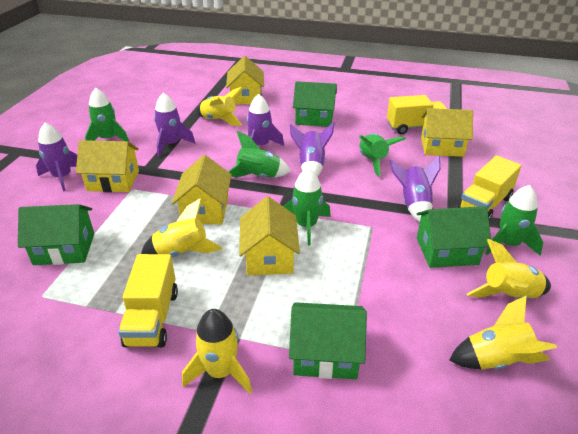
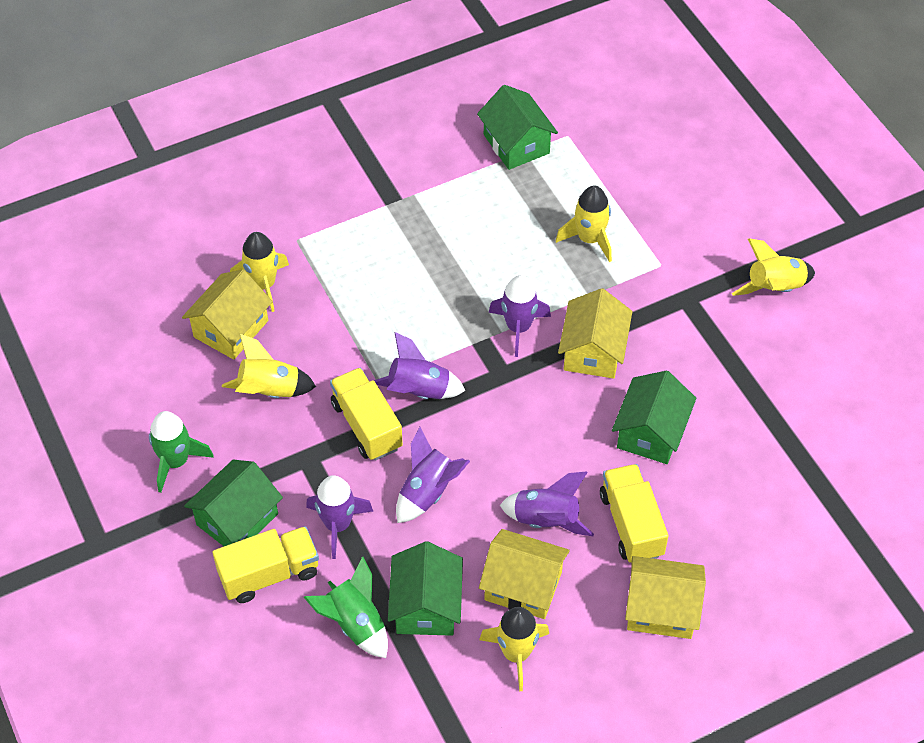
green rocket: 5 -> 2
yellow house: 5 -> 4

